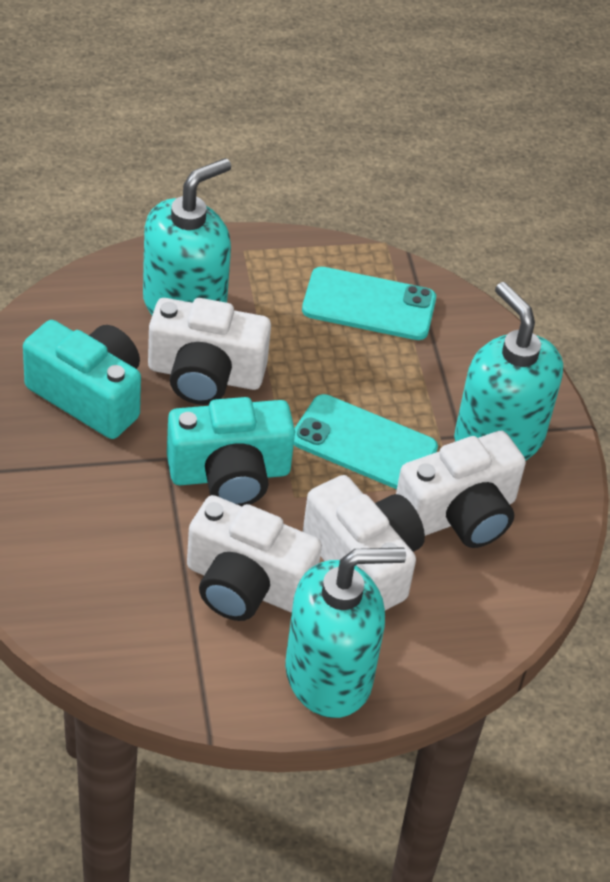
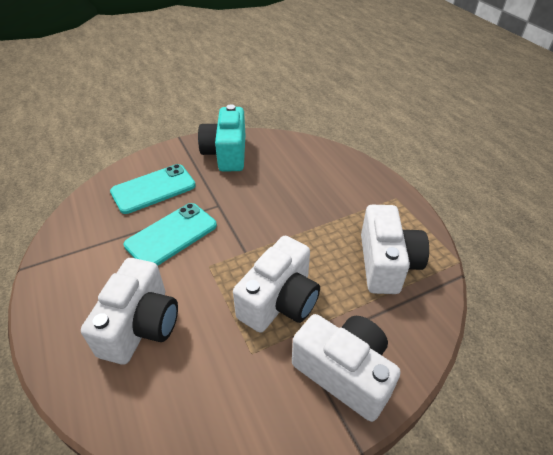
turquoise camera: 2 -> 1
turquoise soap dispenser: 3 -> 0

